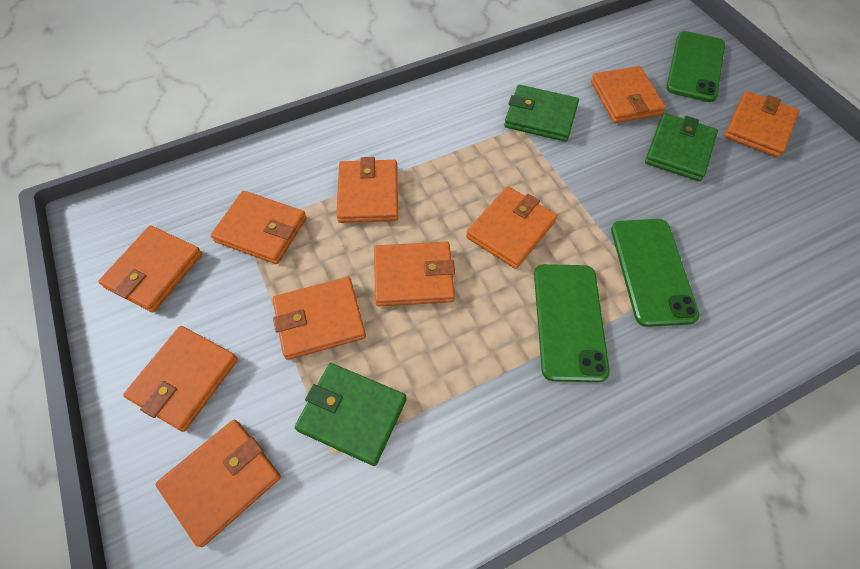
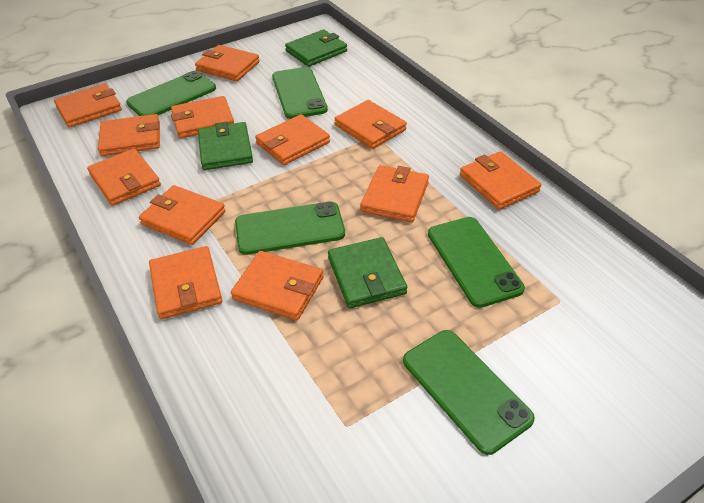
green phone: 3 -> 5
orange wallet: 10 -> 12

